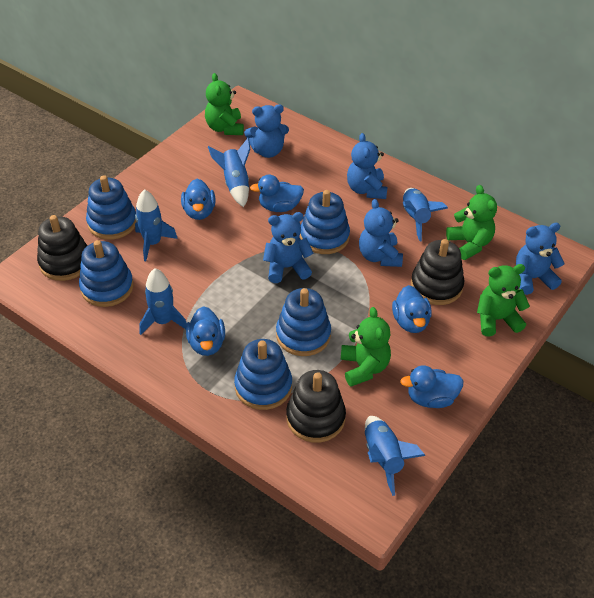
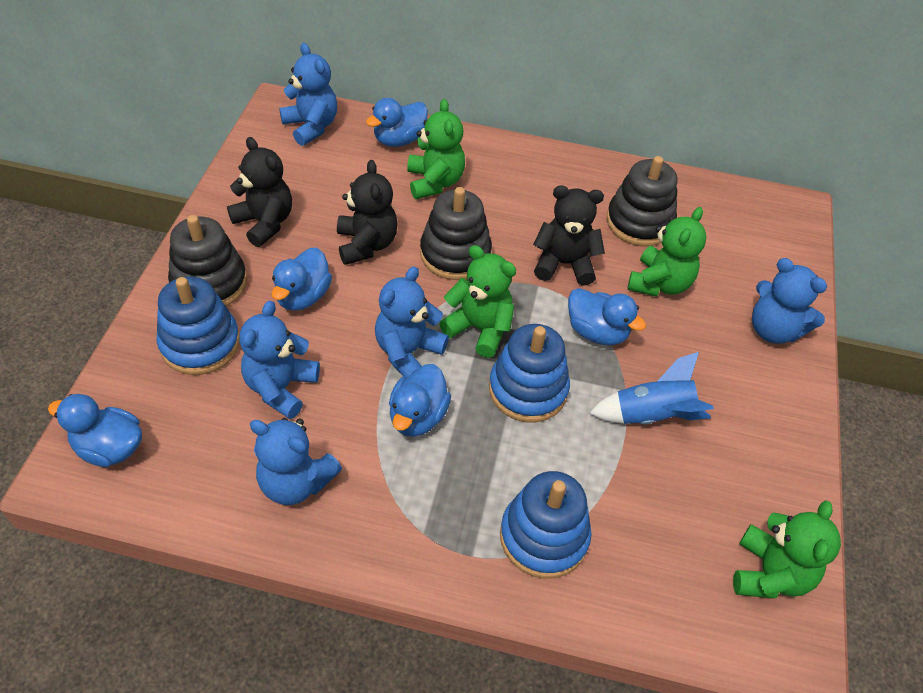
black teddy bear: 0 -> 3
blue rocket: 5 -> 1
blue stacking toy: 5 -> 3

